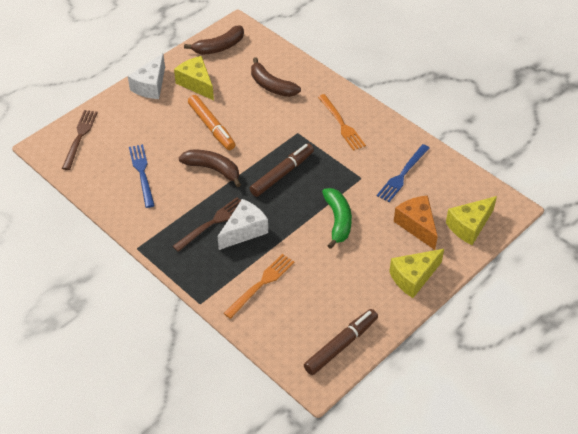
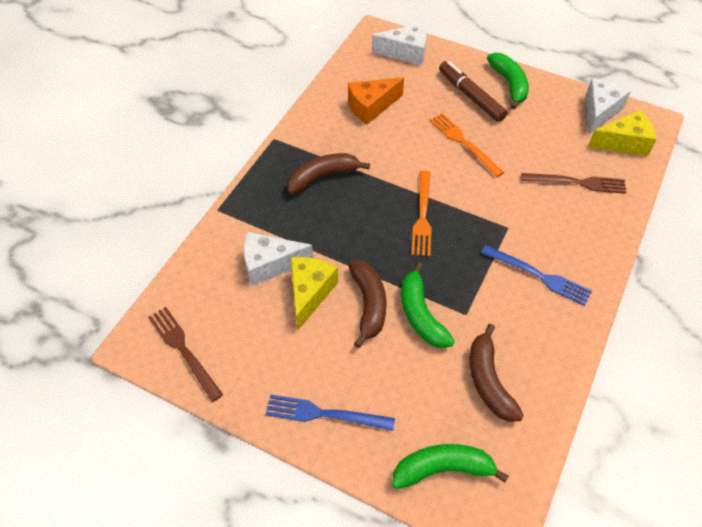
brown marker: 2 -> 1
green banana: 1 -> 3
orange marker: 1 -> 0
white cheese: 2 -> 3
yellow cheese: 3 -> 2

